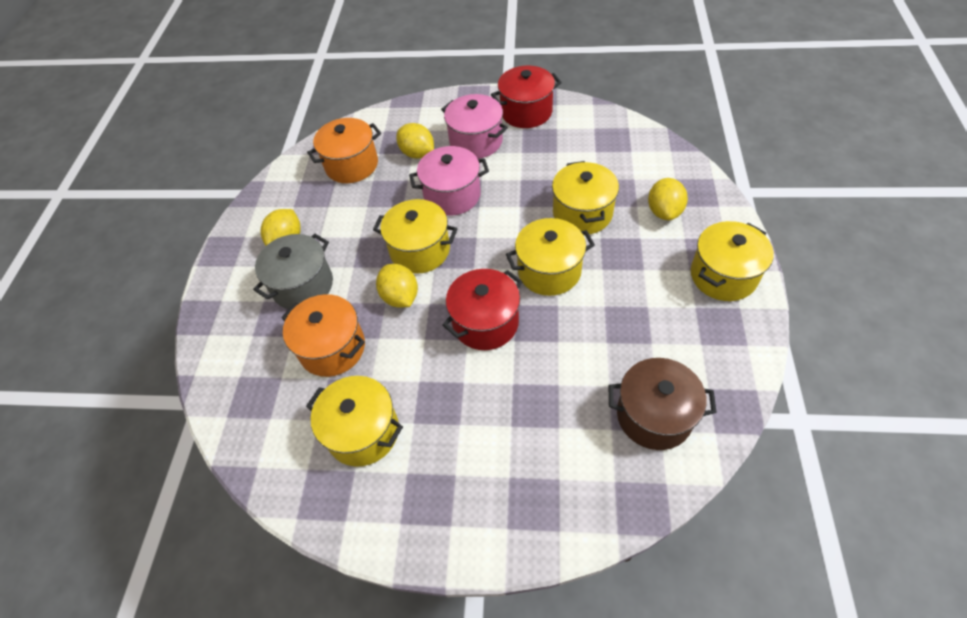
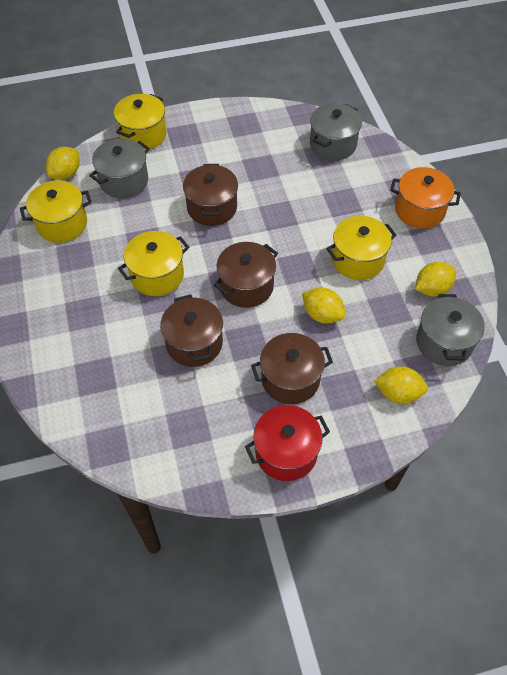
brown pot: 1 -> 4
grey pot: 1 -> 3
orange pot: 2 -> 1
pink pot: 2 -> 0
red pot: 2 -> 1
yellow pot: 5 -> 4

